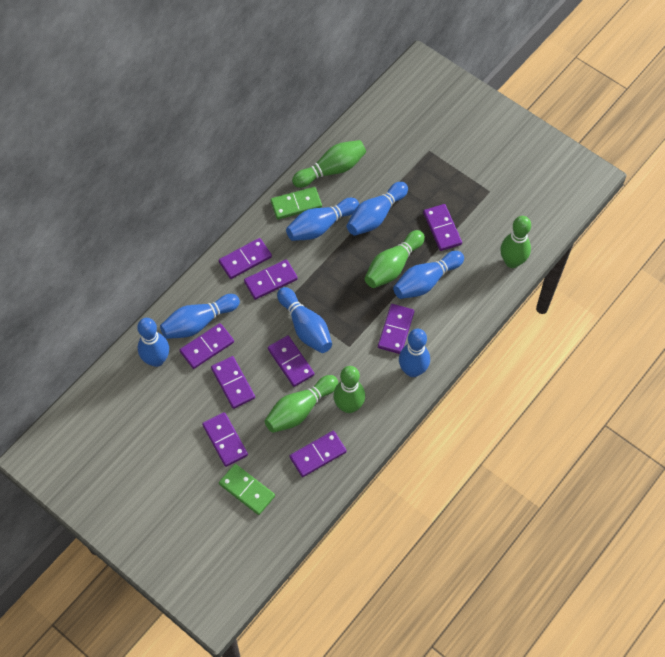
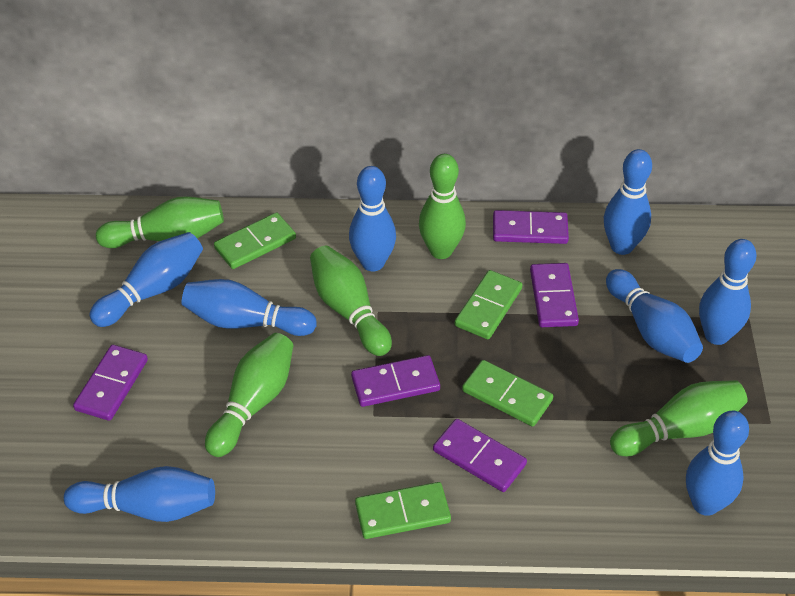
blue bowling pin: 7 -> 8
green domino: 2 -> 4
purple domino: 9 -> 5

